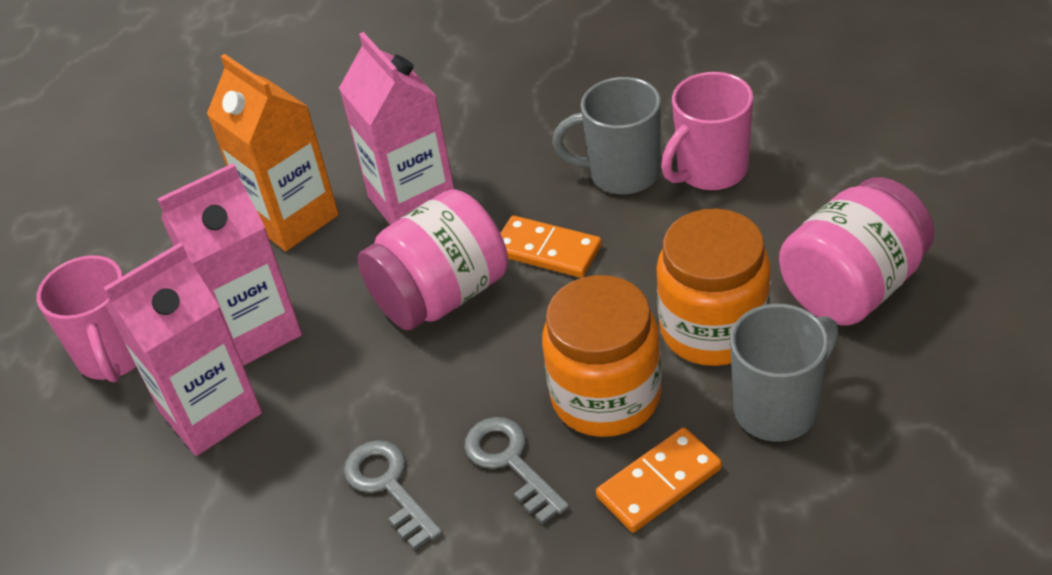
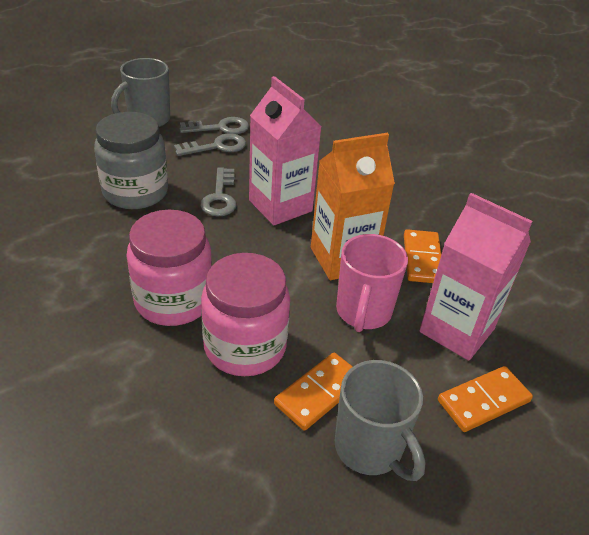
grey jar: 0 -> 1
grey key: 2 -> 3
orange domino: 2 -> 3
orange jar: 2 -> 0
pink carton: 3 -> 2
pink mug: 2 -> 1

